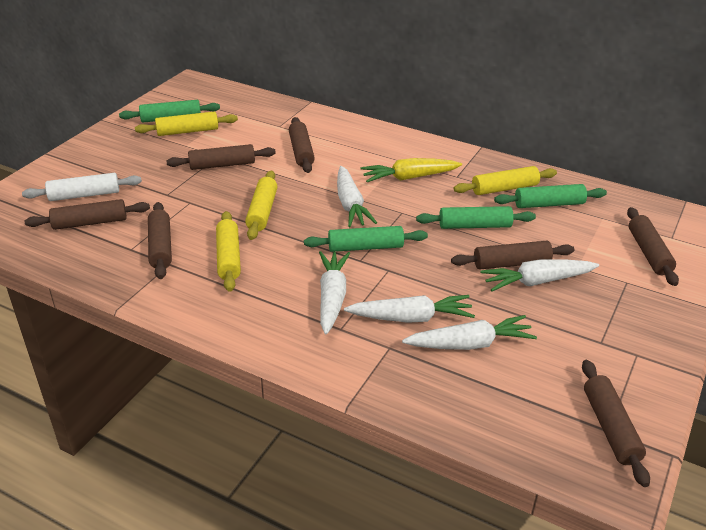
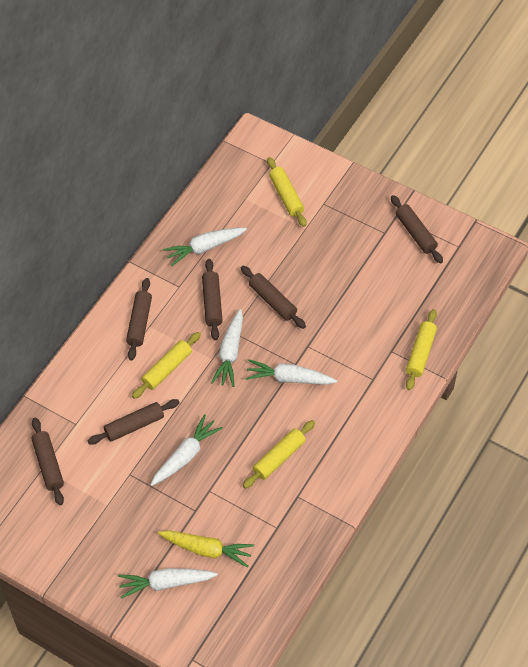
brown rolling pin: 7 -> 6
green rolling pin: 4 -> 0
white rolling pin: 1 -> 0

